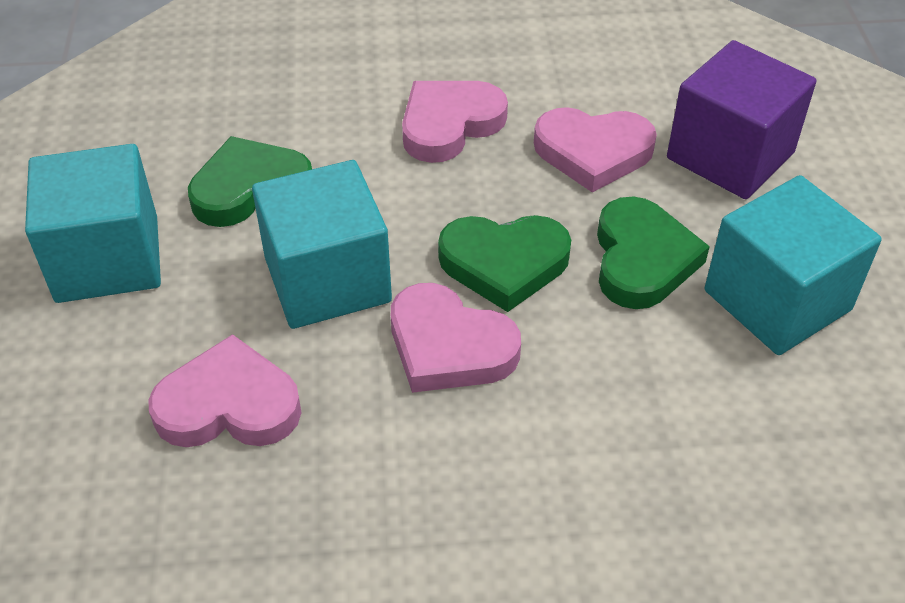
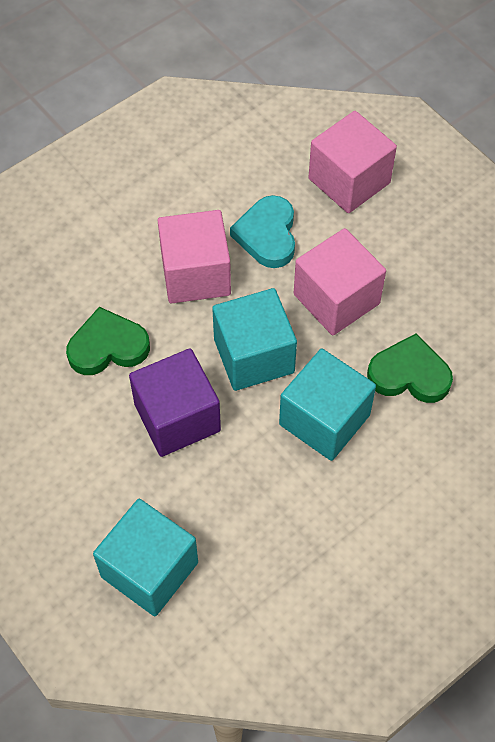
green heart: 3 -> 2
pink cube: 0 -> 3
pink heart: 4 -> 0
turquoise heart: 0 -> 1

